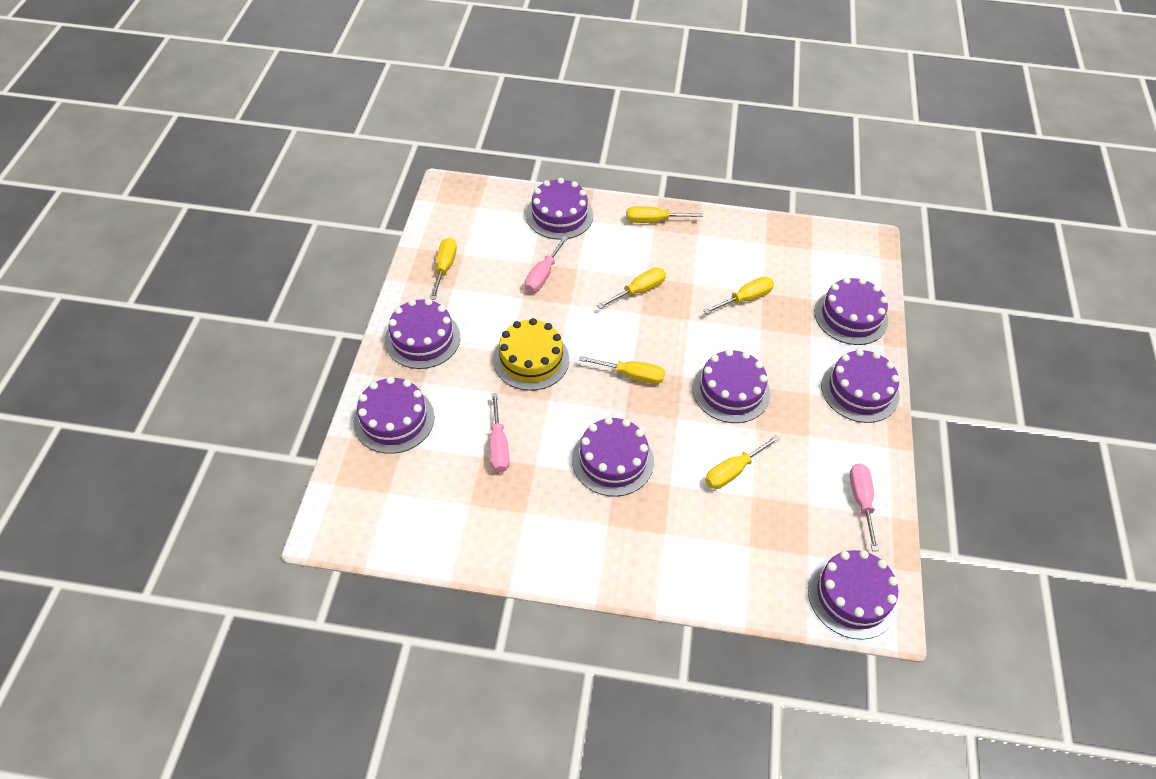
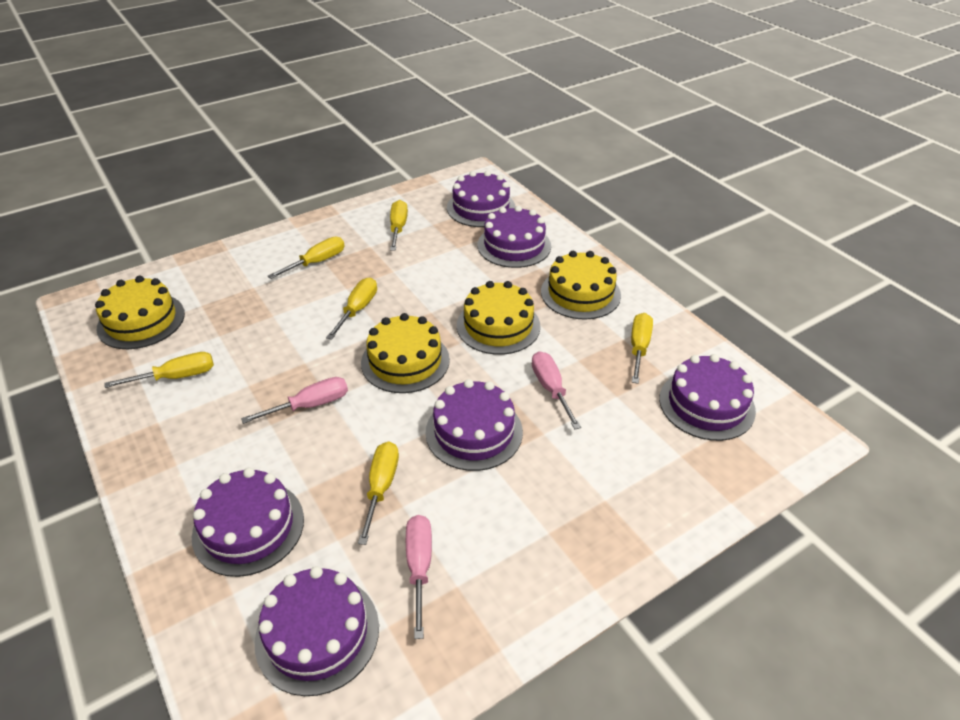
purple cake: 8 -> 6
yellow cake: 1 -> 4

